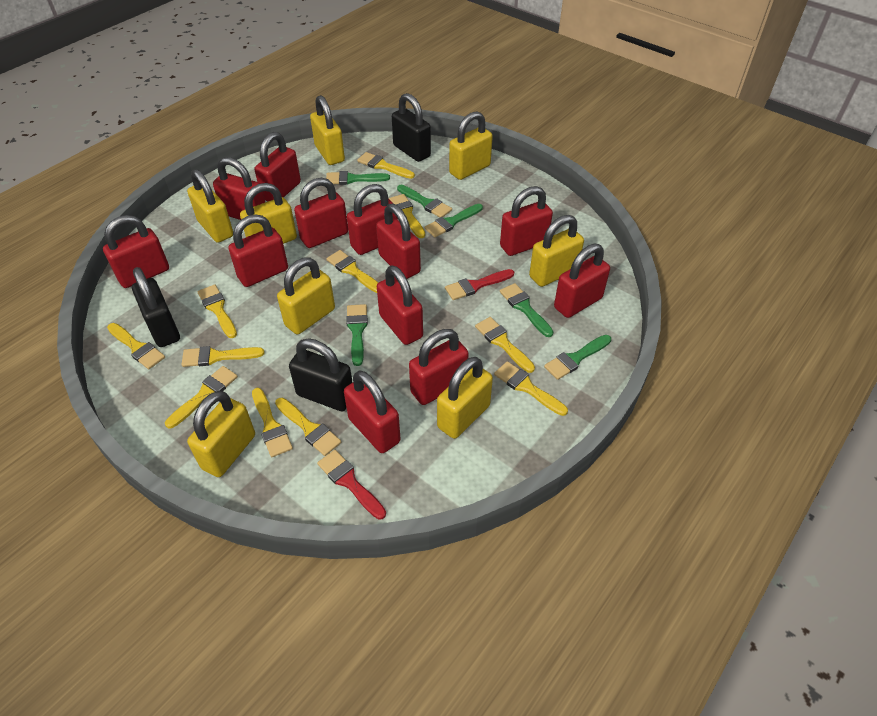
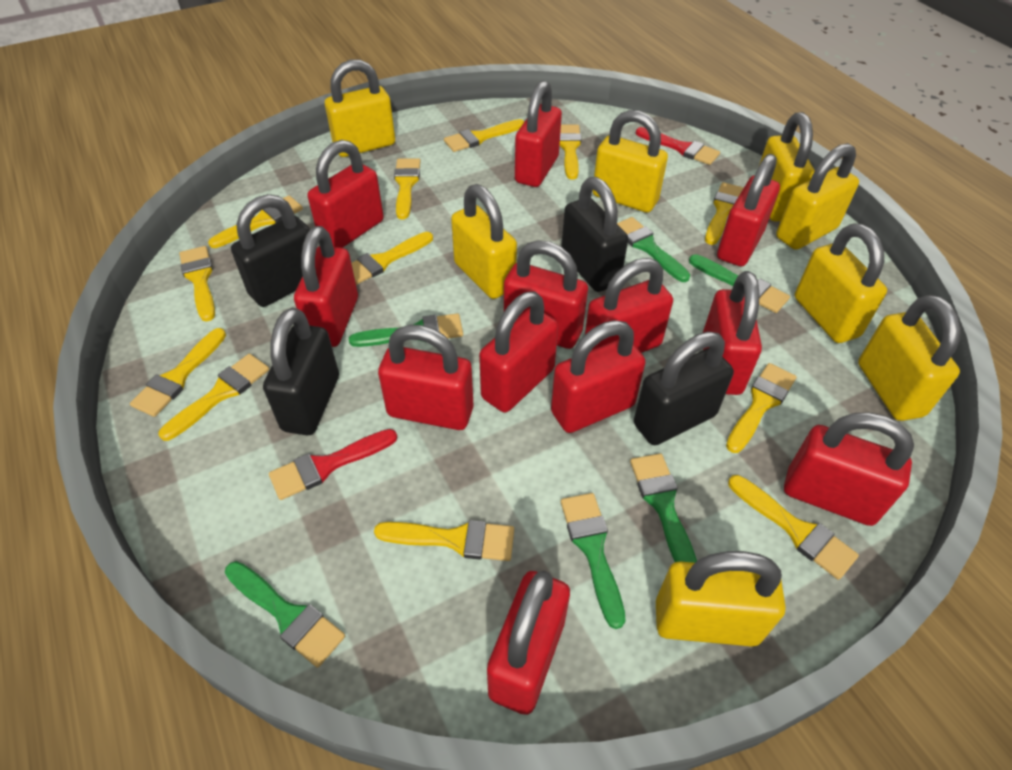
black padlock: 3 -> 4
yellow brush: 11 -> 12

